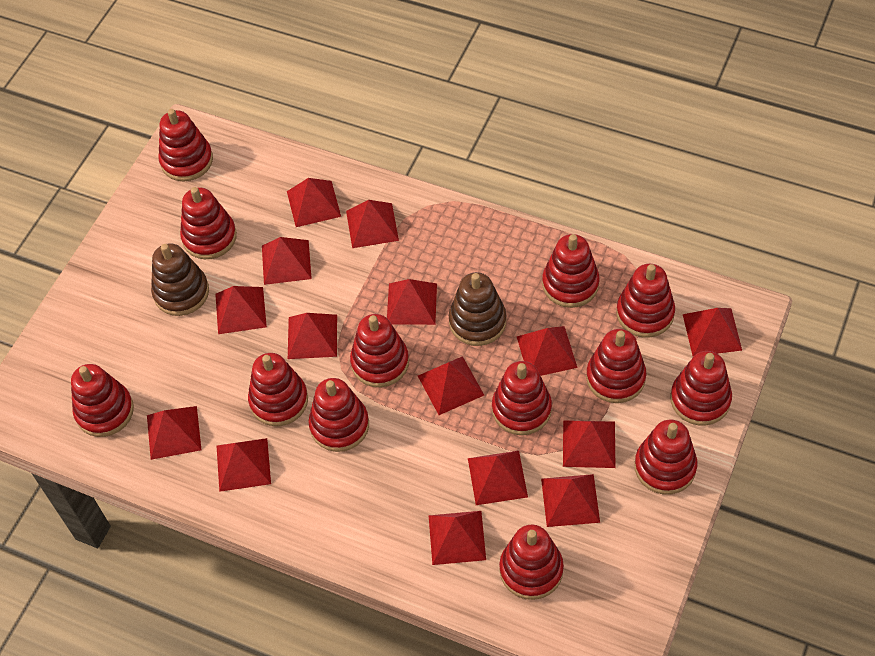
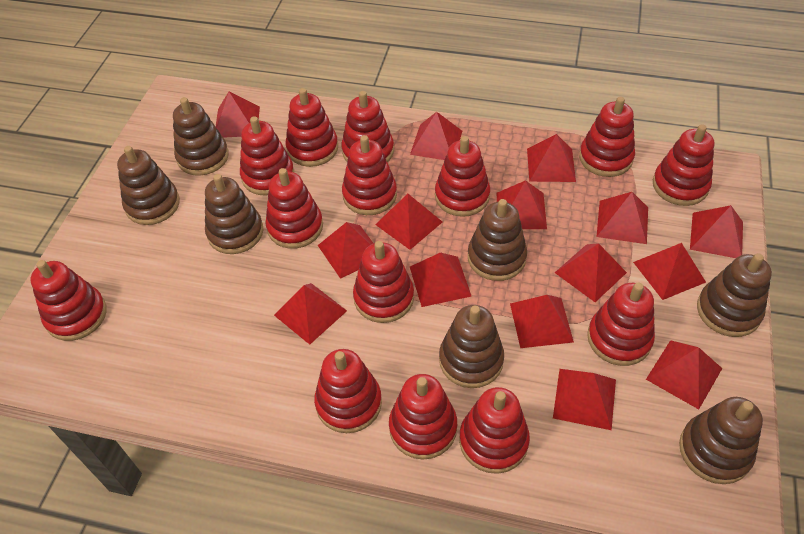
brown stacking toy: 2 -> 7
red stacking toy: 13 -> 14

